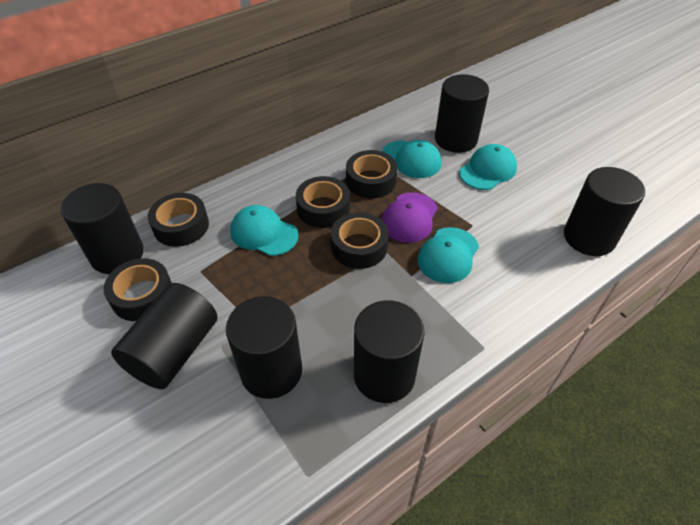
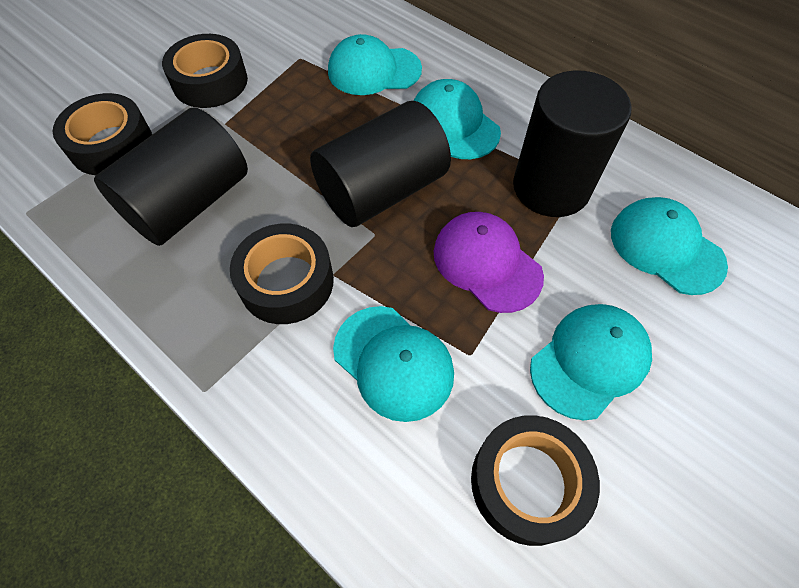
black cylinder: 6 -> 3
black tape: 5 -> 4
turquoise cap: 4 -> 5

